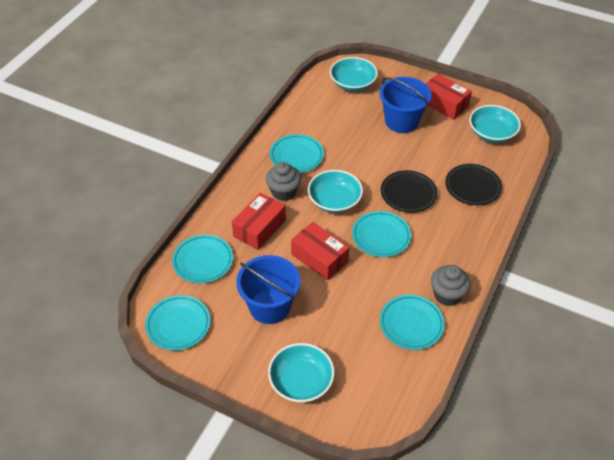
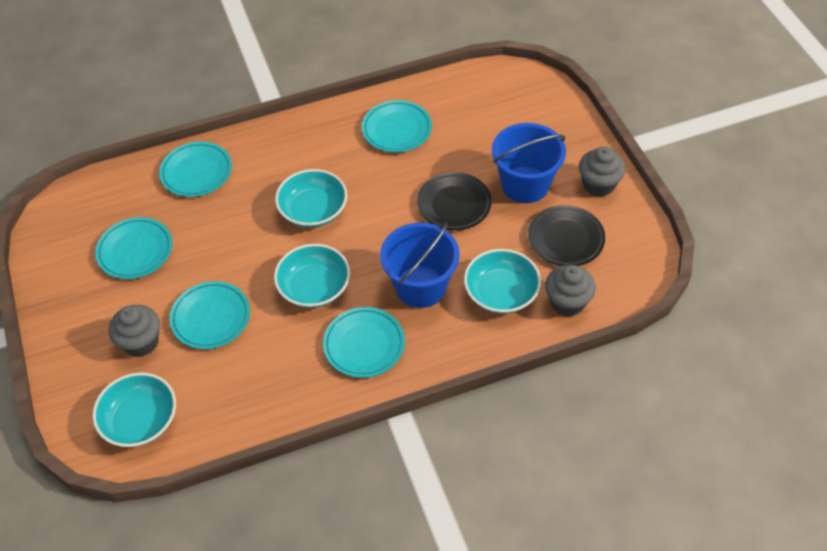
grey cupcake: 2 -> 3
red box: 3 -> 0

